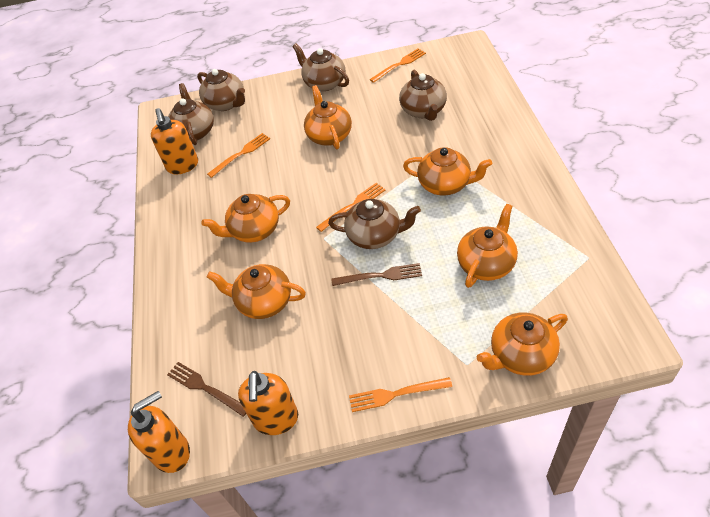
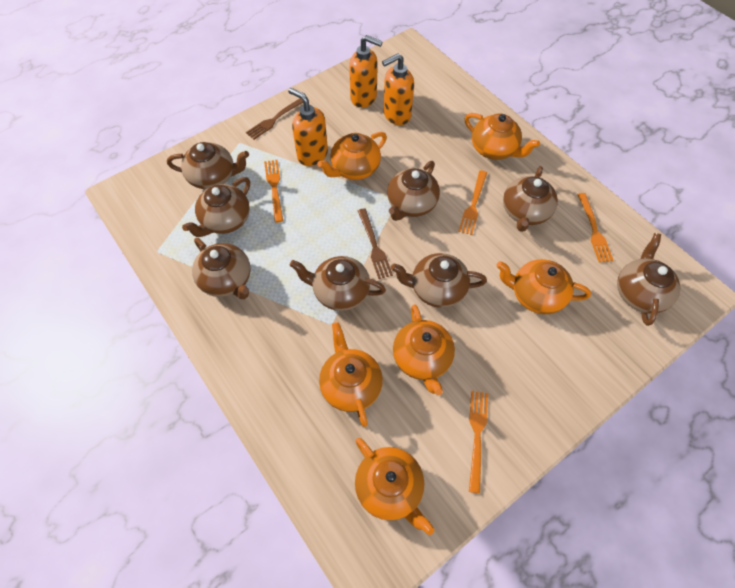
brown teapot: 5 -> 8

